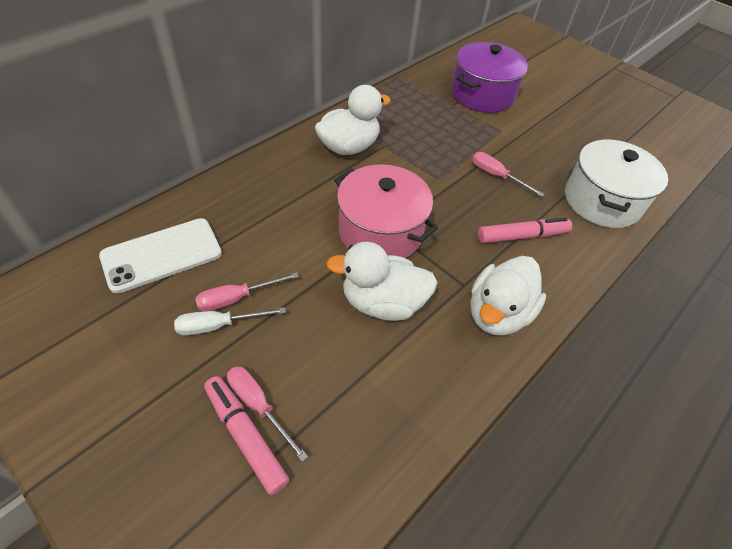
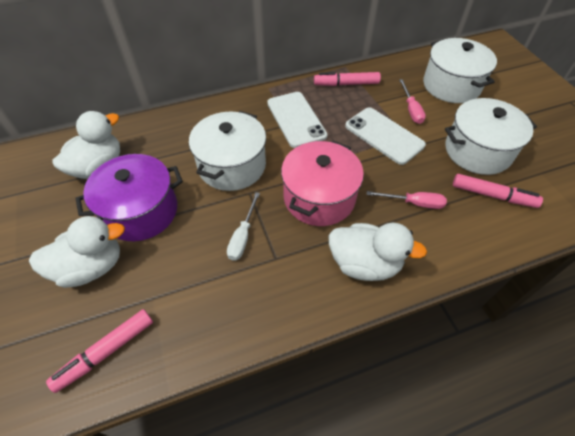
pink marker: 2 -> 3
pink screwdriver: 3 -> 2
white phone: 1 -> 2
white pot: 1 -> 3

